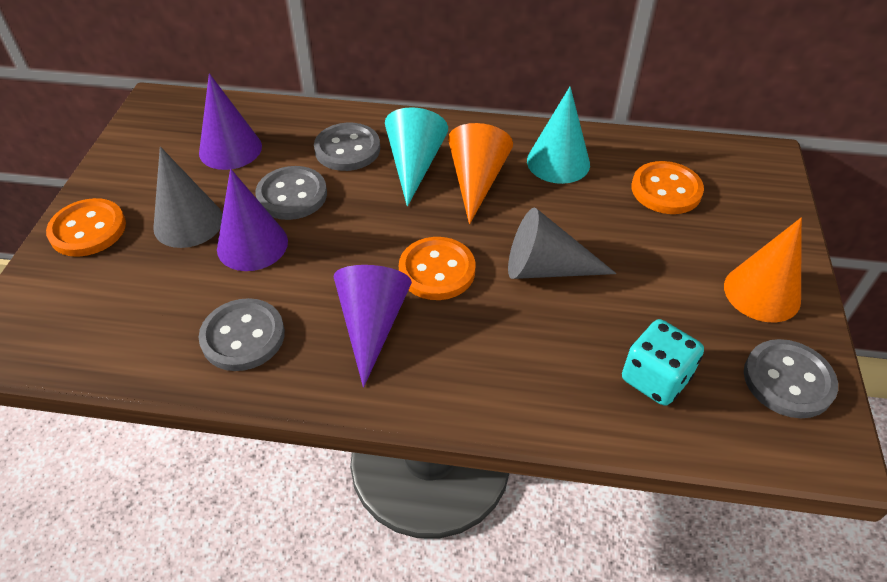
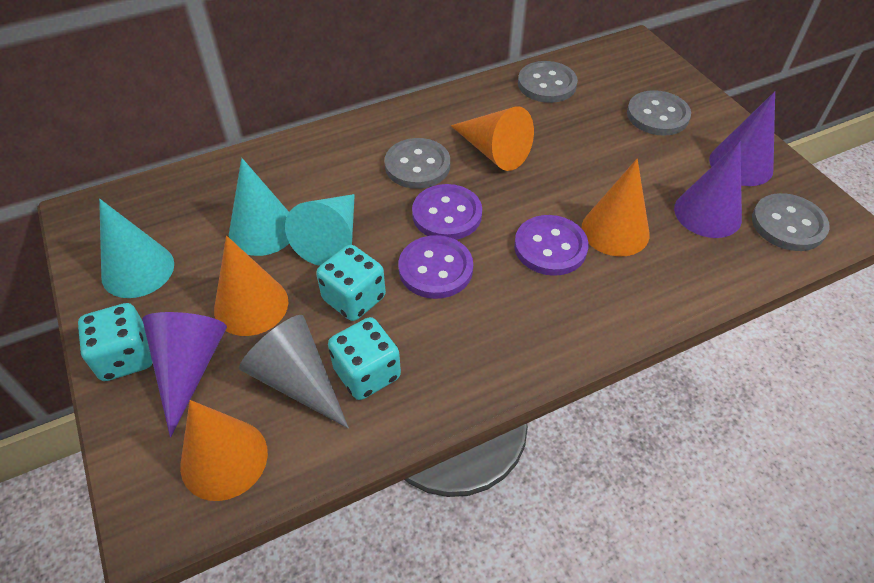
grey cone: 2 -> 1
orange button: 3 -> 0
orange cone: 2 -> 4
purple button: 0 -> 3
turquoise cone: 2 -> 3
turquoise dice: 1 -> 3

